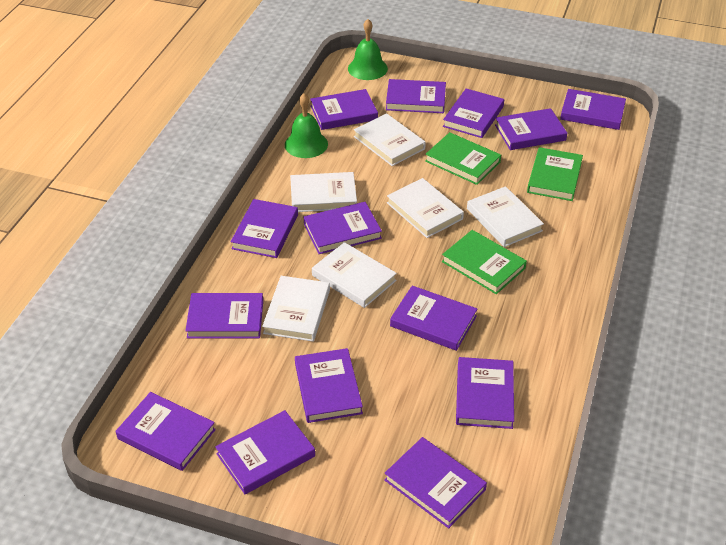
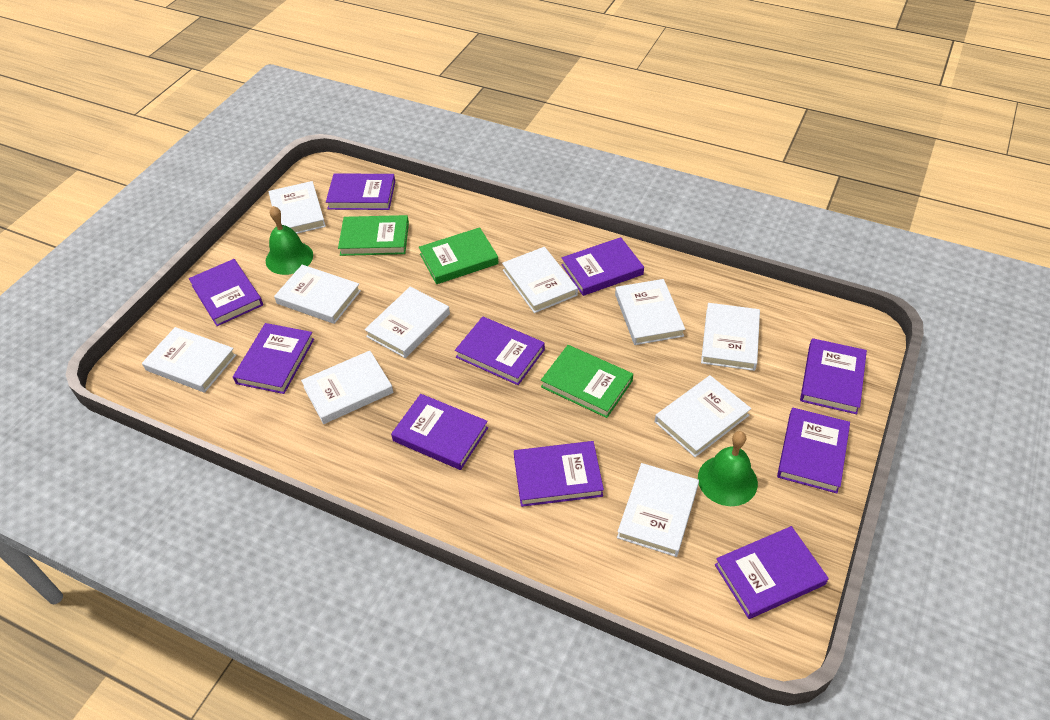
purple book: 14 -> 10
white book: 6 -> 10

